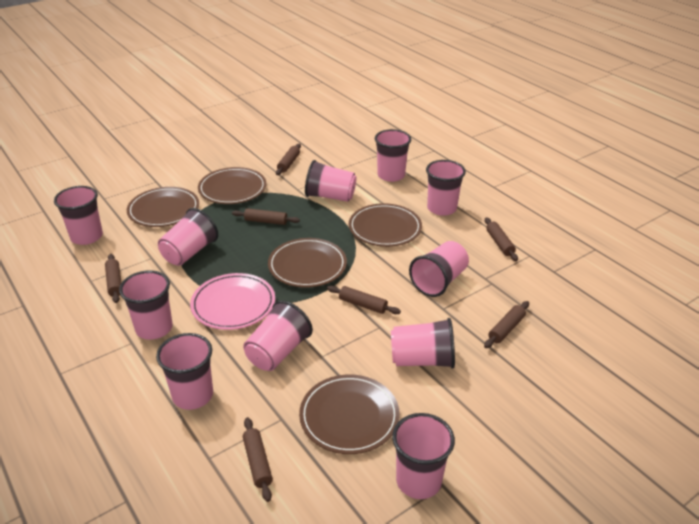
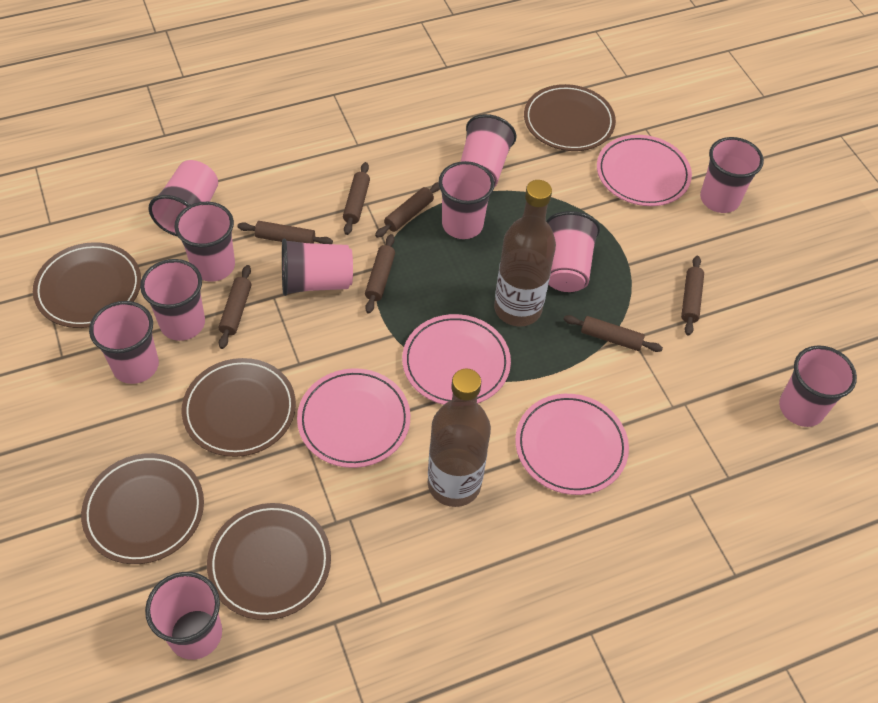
brown bottle: 0 -> 2
pink plate: 1 -> 4

